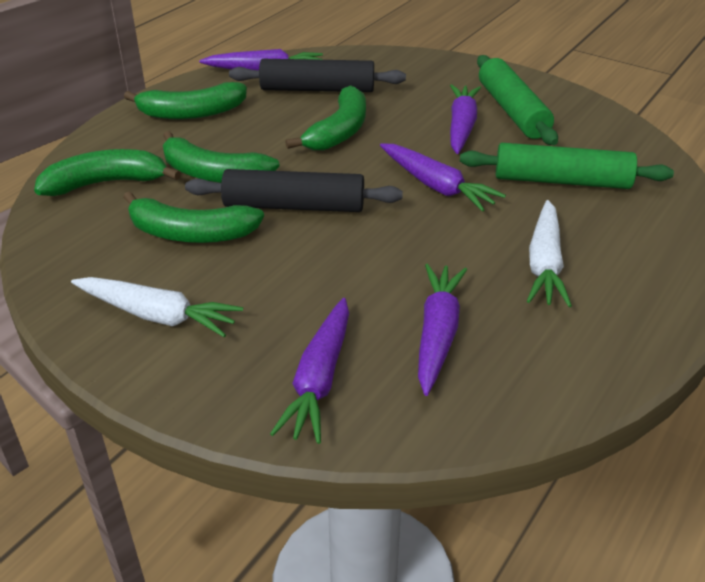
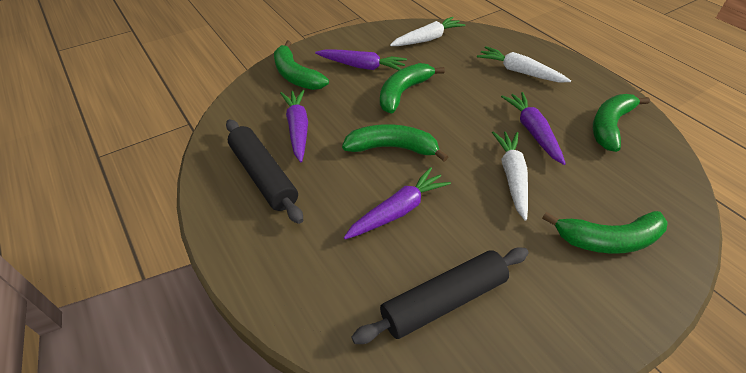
green rolling pin: 2 -> 0
purple carrot: 5 -> 4
white carrot: 2 -> 3

